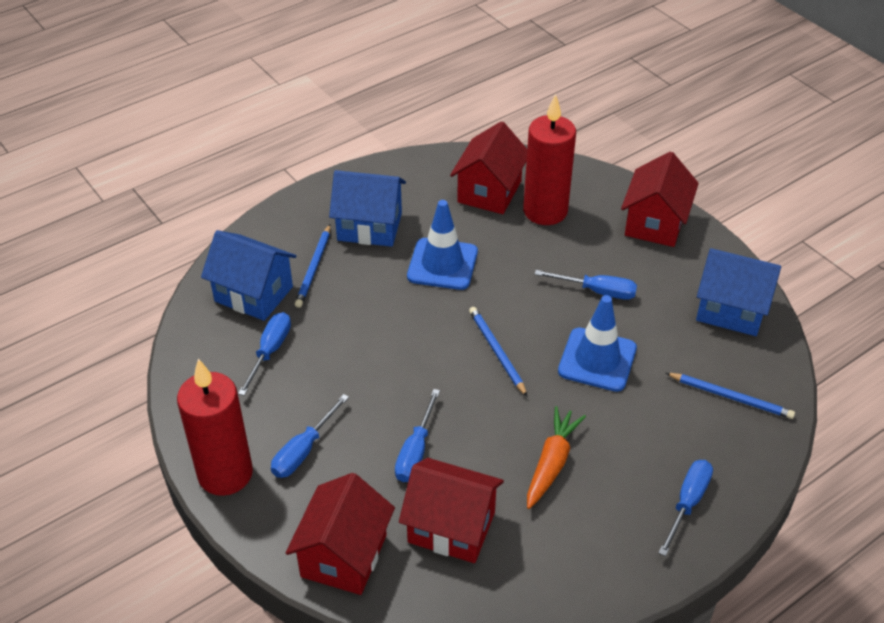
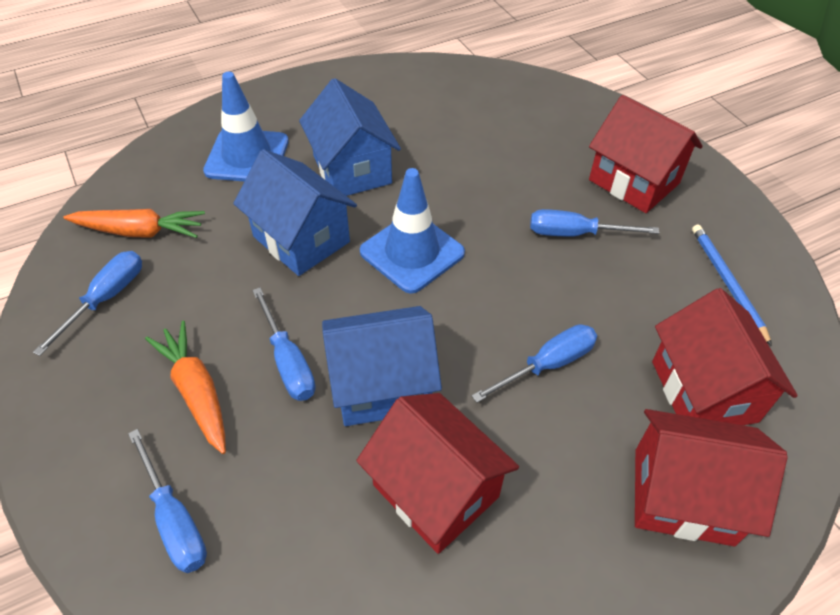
blue pencil: 3 -> 1
orange carrot: 1 -> 2
red candle: 2 -> 0

